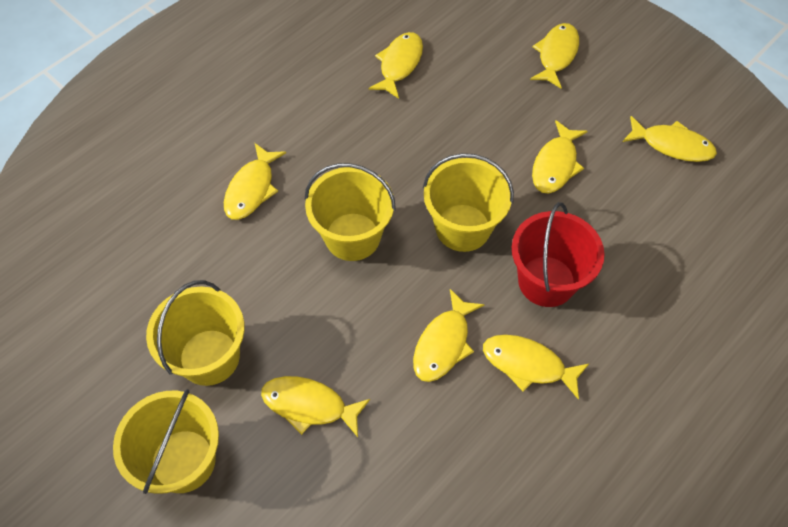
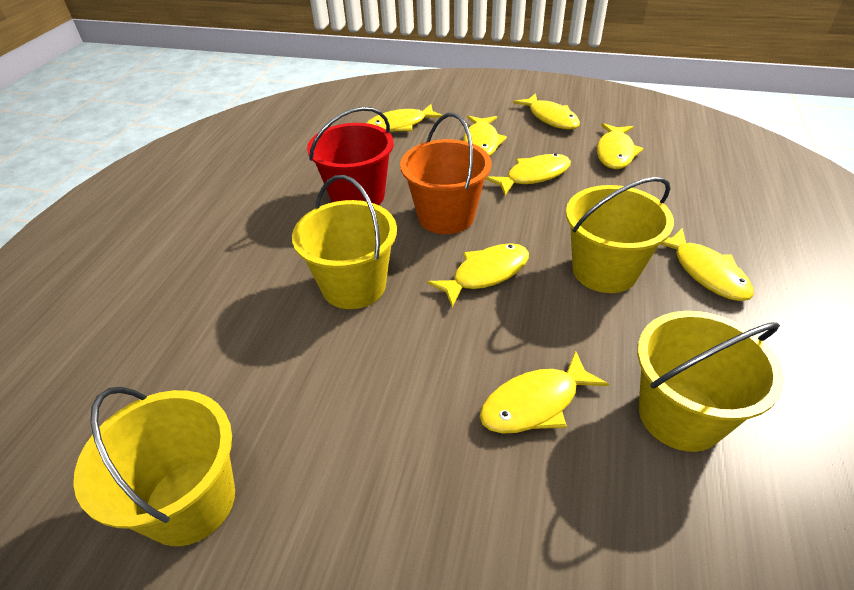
orange bucket: 0 -> 1

